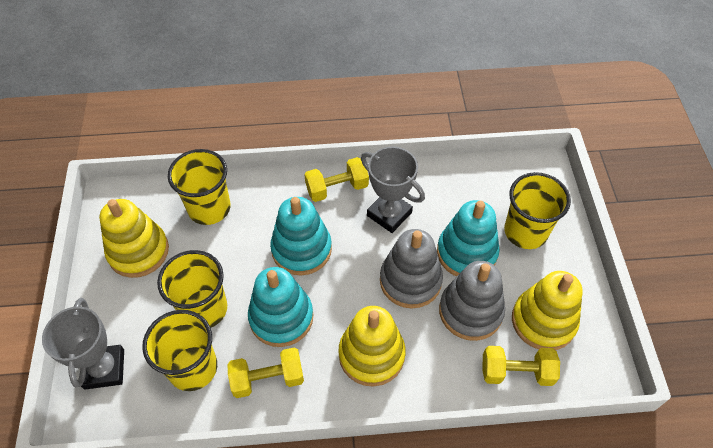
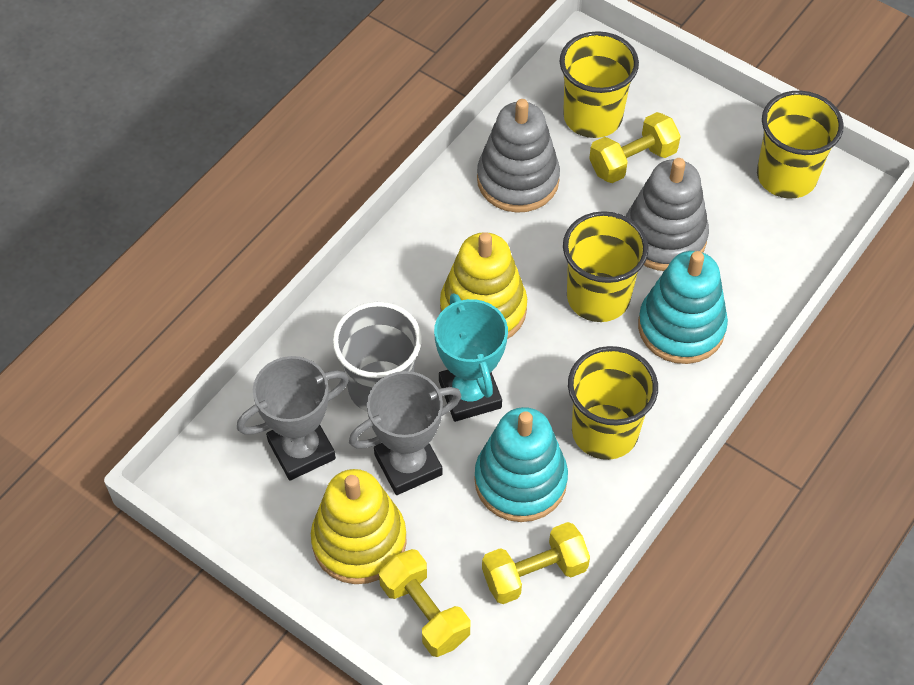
grey cup: 0 -> 1
turquoise stacking toy: 3 -> 2
turquoise trophy: 0 -> 1
yellow stacking toy: 3 -> 2

